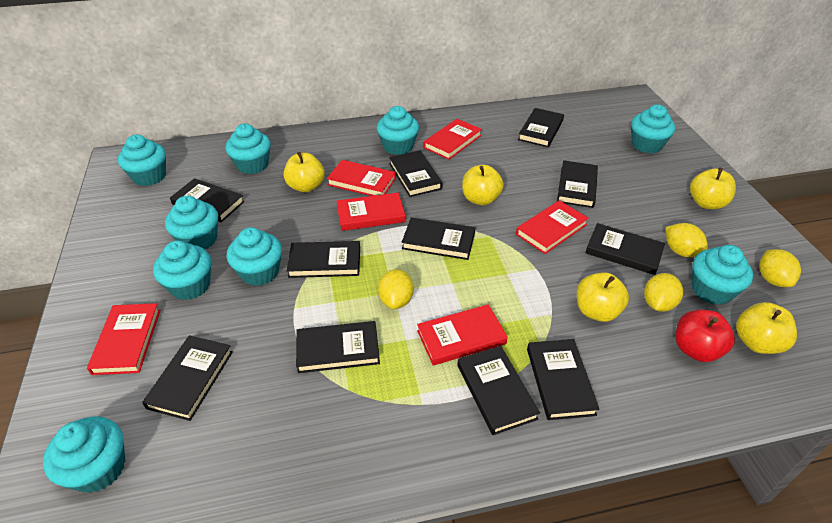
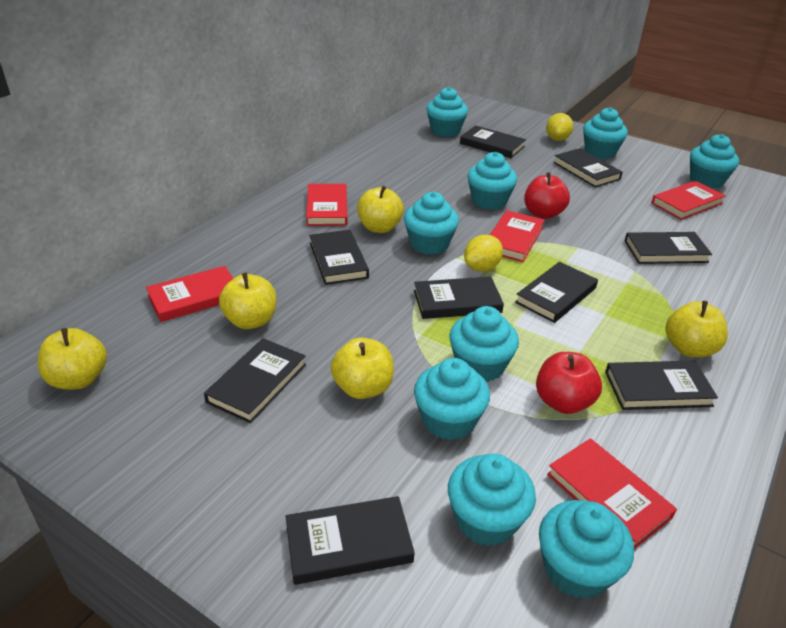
black book: 11 -> 9
red apple: 1 -> 2
red book: 6 -> 5
yellow lemon: 4 -> 2

